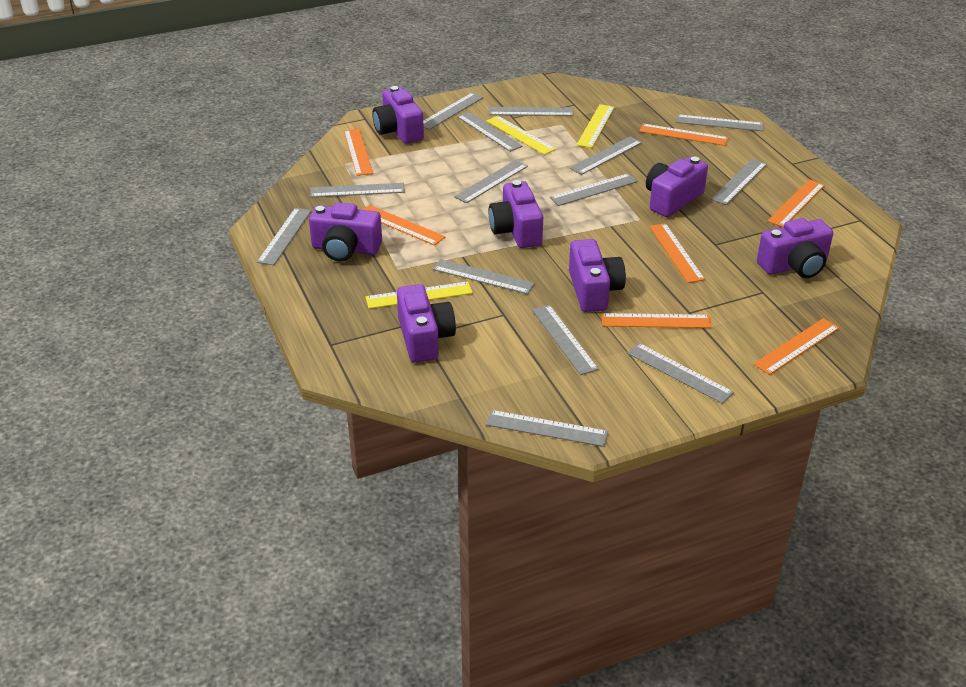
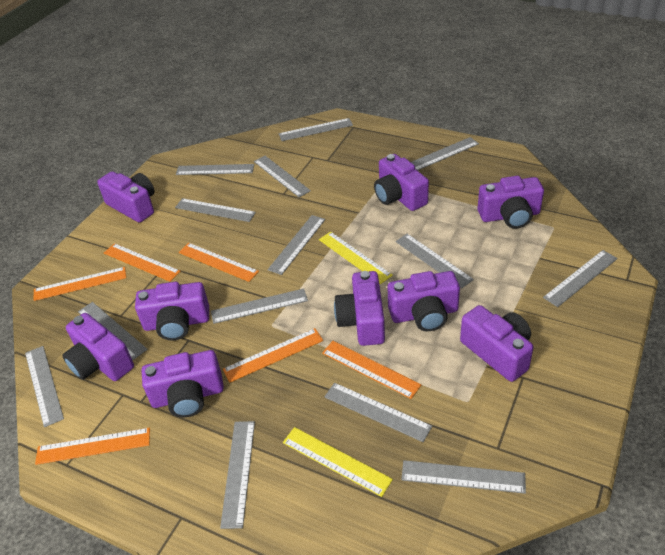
orange ruler: 7 -> 6
purple camera: 7 -> 9
yellow ruler: 3 -> 2

